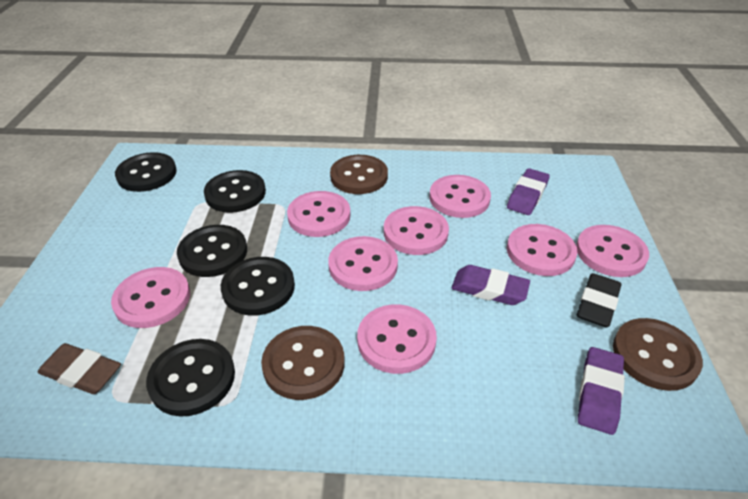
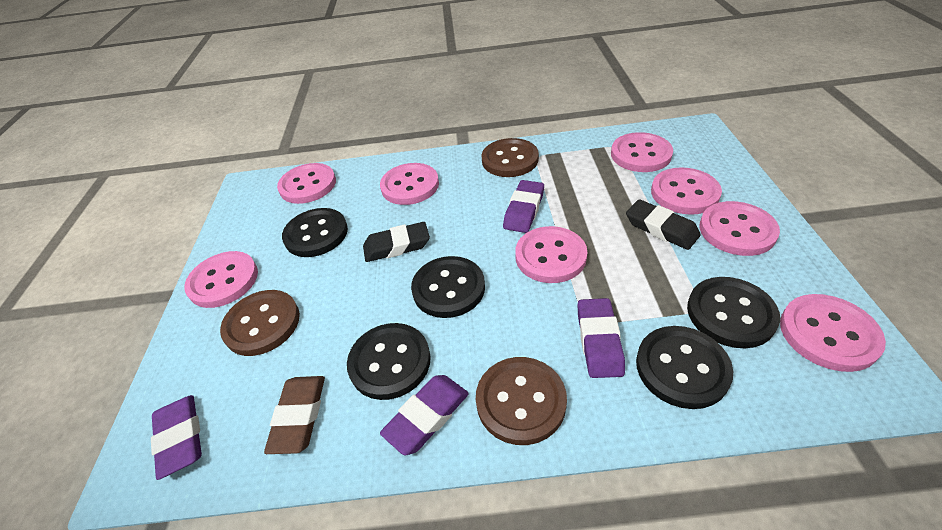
black eraser: 1 -> 2
purple eraser: 3 -> 4

